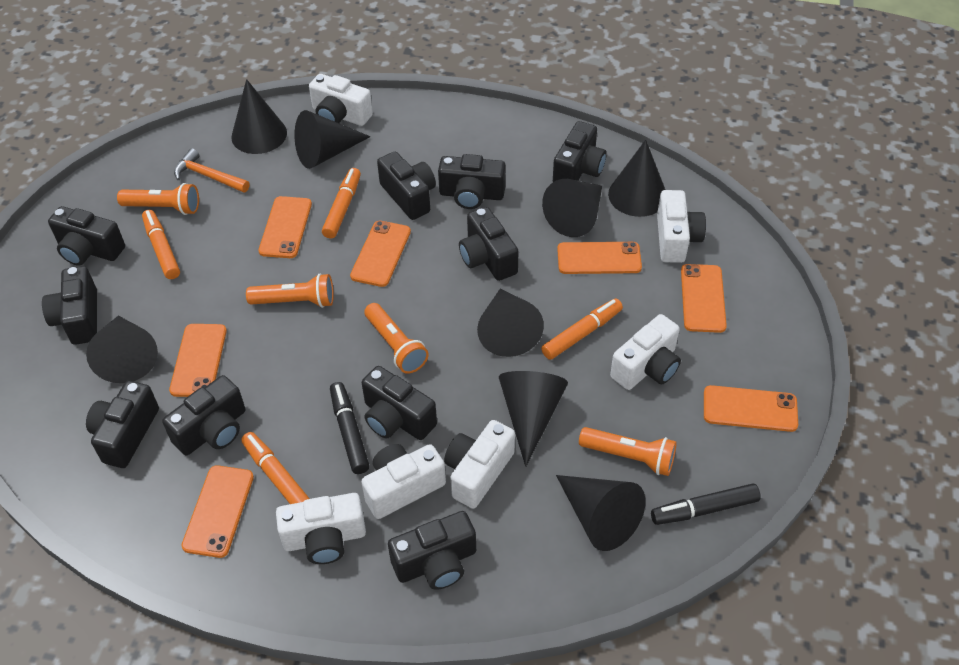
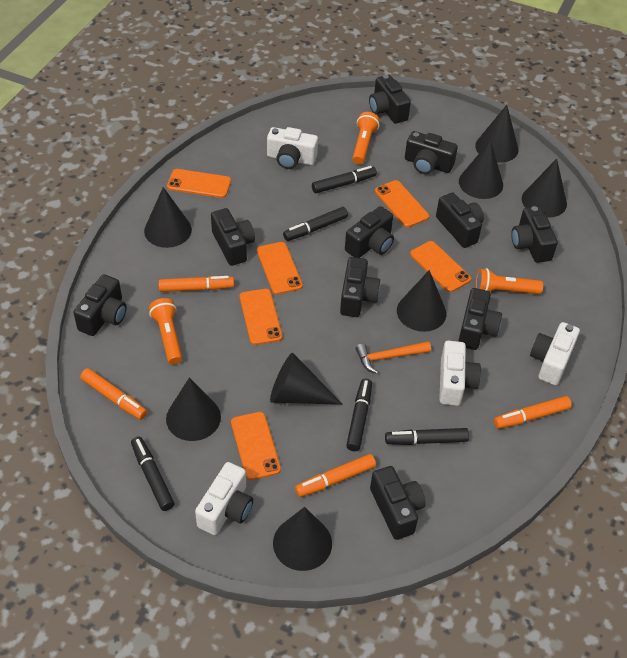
black marker: 2 -> 5
orange flashlight: 4 -> 3
orange phone: 7 -> 6
white camera: 6 -> 4

